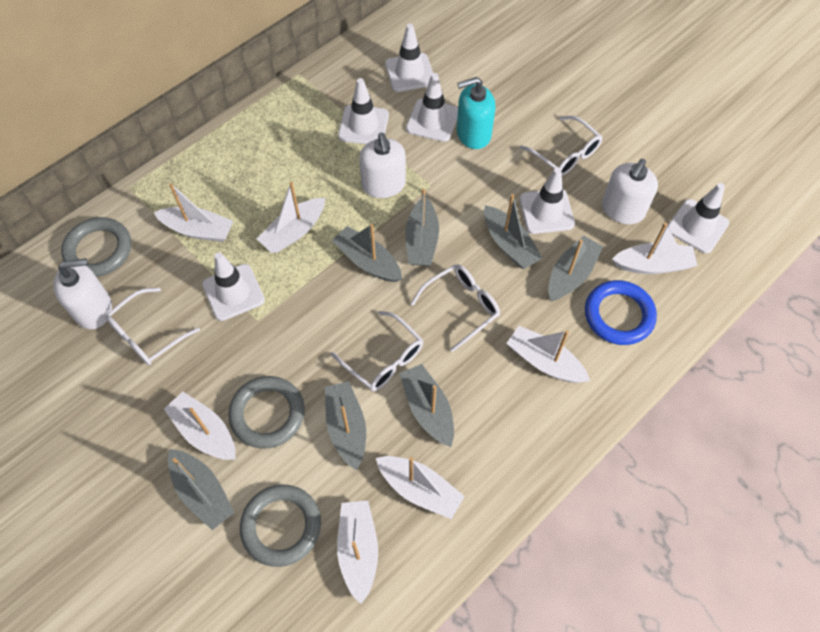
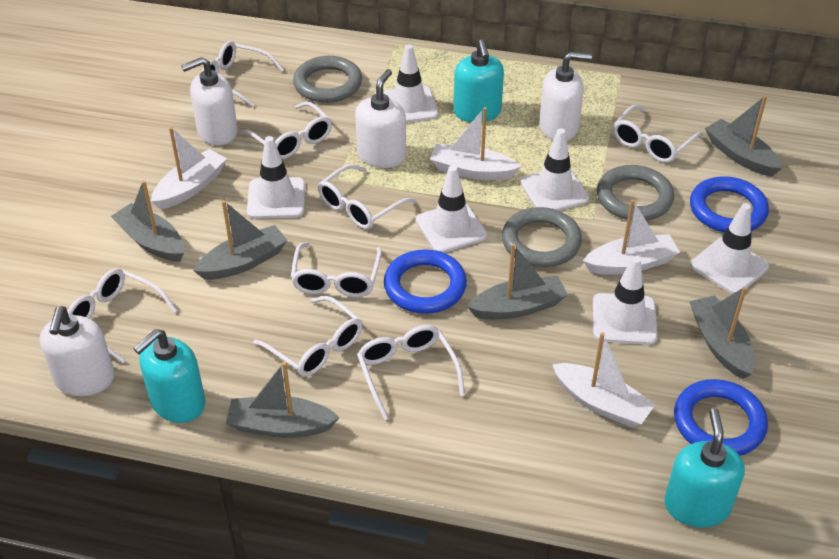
blue ring: 1 -> 3
grey boat: 7 -> 6
turquoise soap dispenser: 1 -> 3
white boat: 7 -> 4
white glasses: 4 -> 8
white soap dispenser: 3 -> 4

